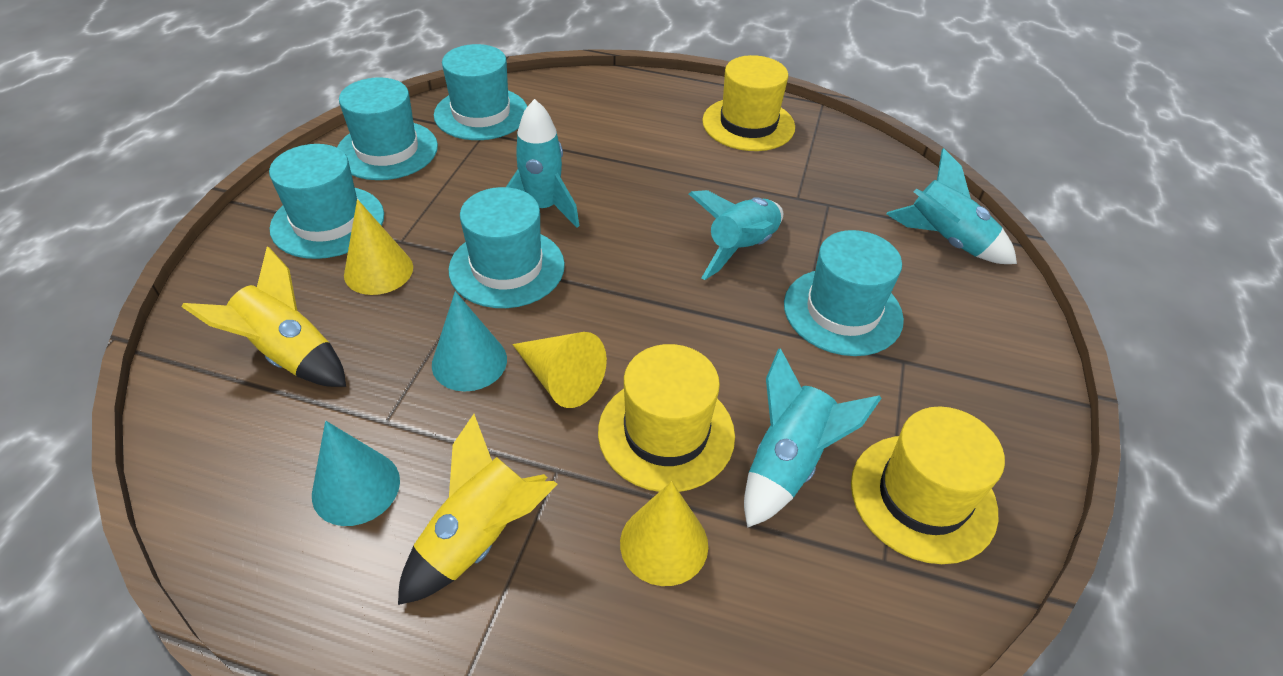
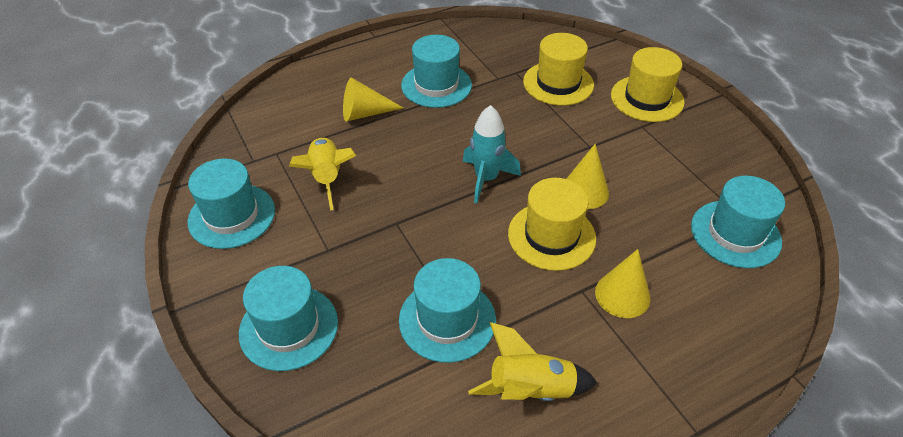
turquoise cone: 2 -> 0
turquoise rocket: 4 -> 1

